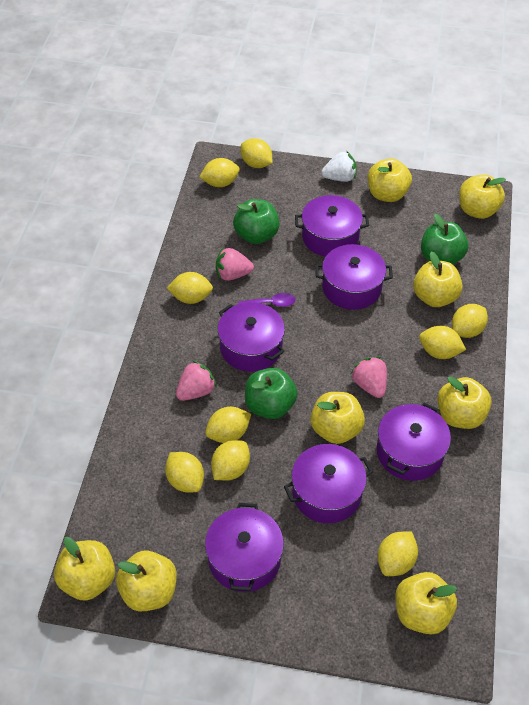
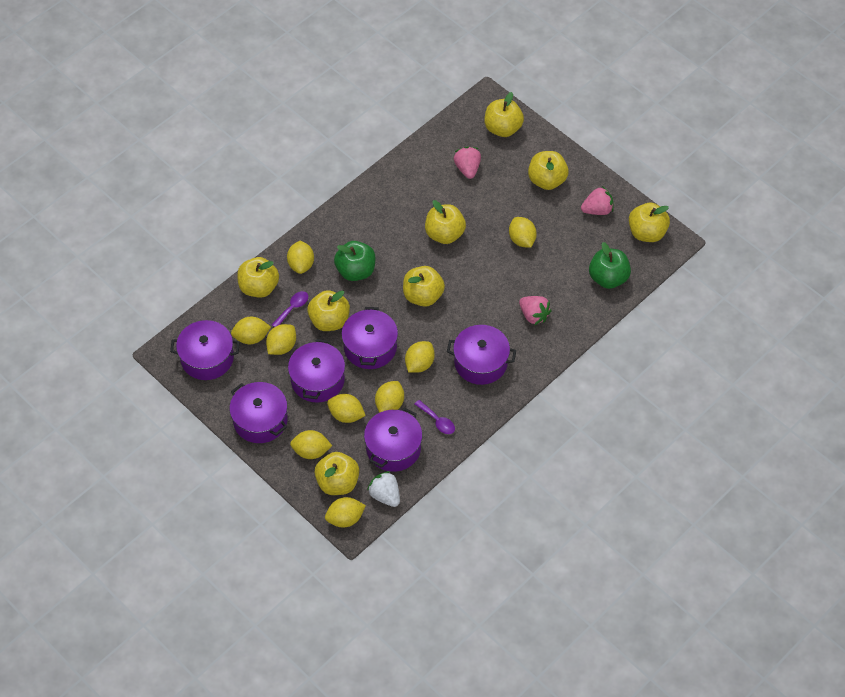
green apple: 3 -> 2
purple spoon: 1 -> 2

